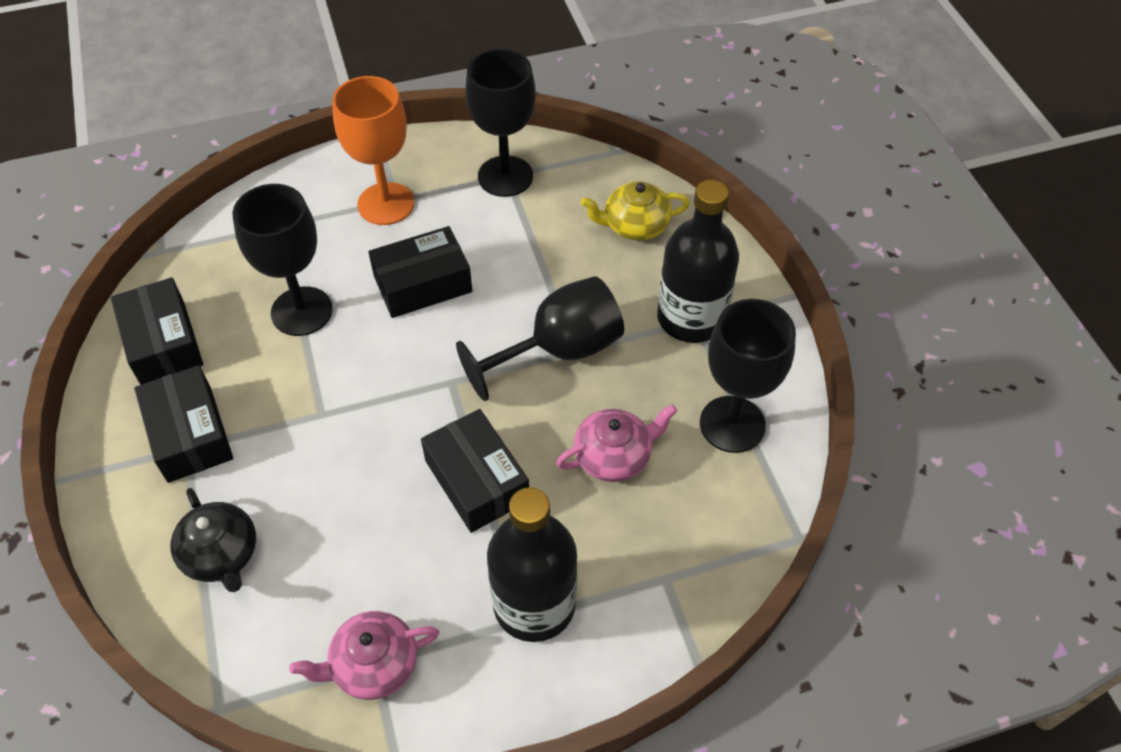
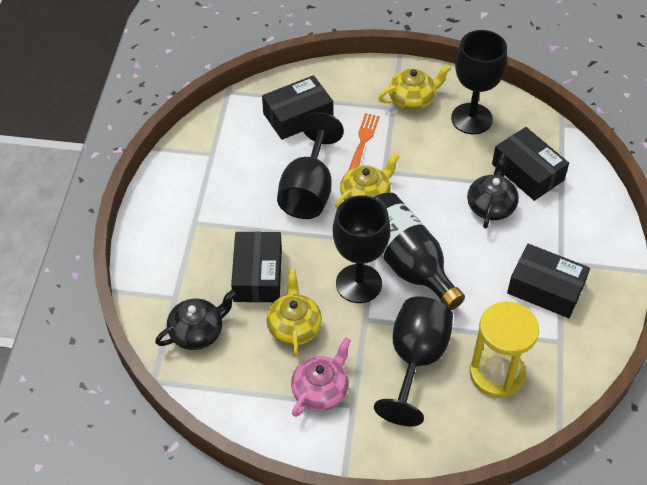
black bottle: 2 -> 1
black teapot: 1 -> 2
orange fork: 0 -> 1
orange goblet: 1 -> 0
pink teapot: 2 -> 1
yellow hourglass: 0 -> 1
yellow teapot: 1 -> 3

